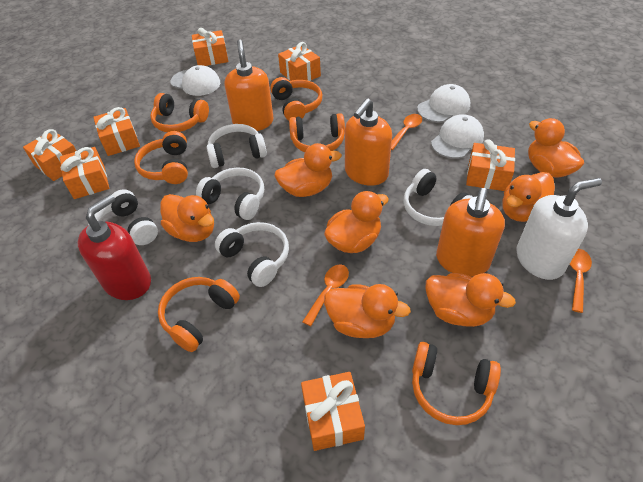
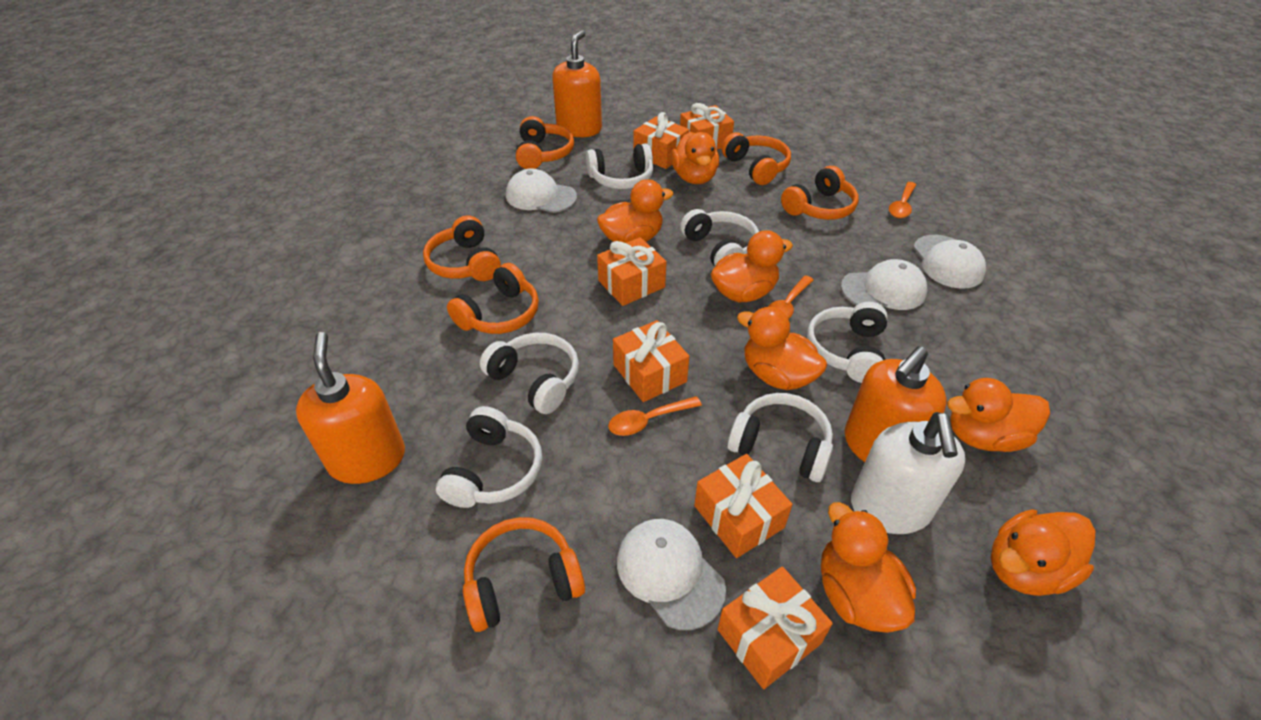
orange gift: 7 -> 6
red soap dispenser: 1 -> 0
white cap: 3 -> 4
white headphones: 5 -> 6

